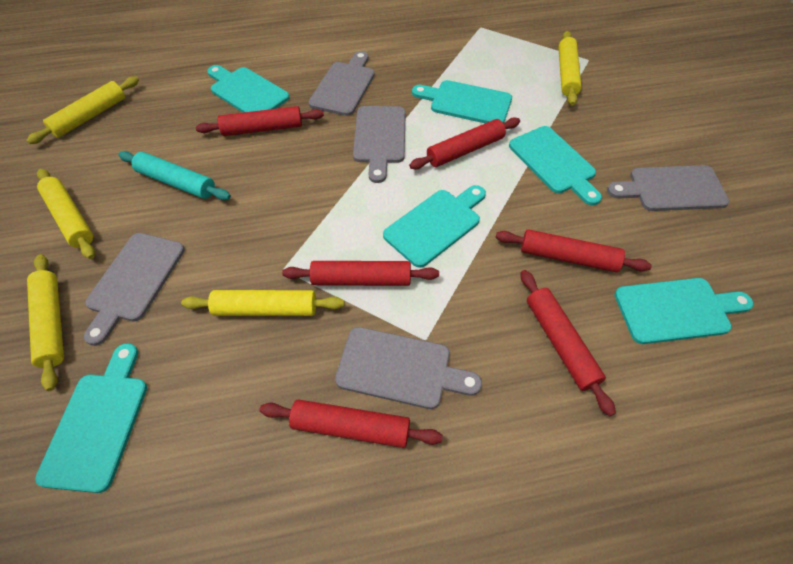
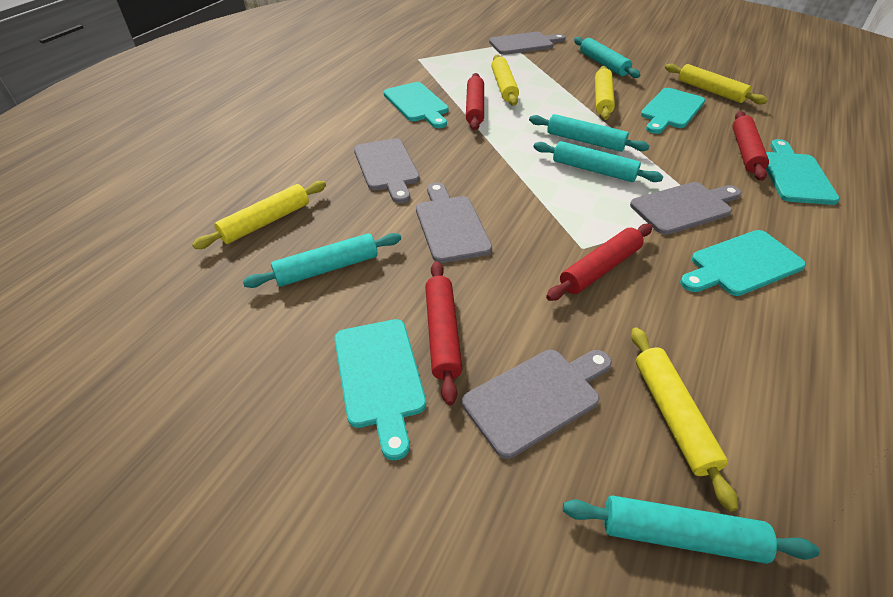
red rolling pin: 6 -> 4
turquoise cutting board: 6 -> 5
turquoise rolling pin: 1 -> 5

